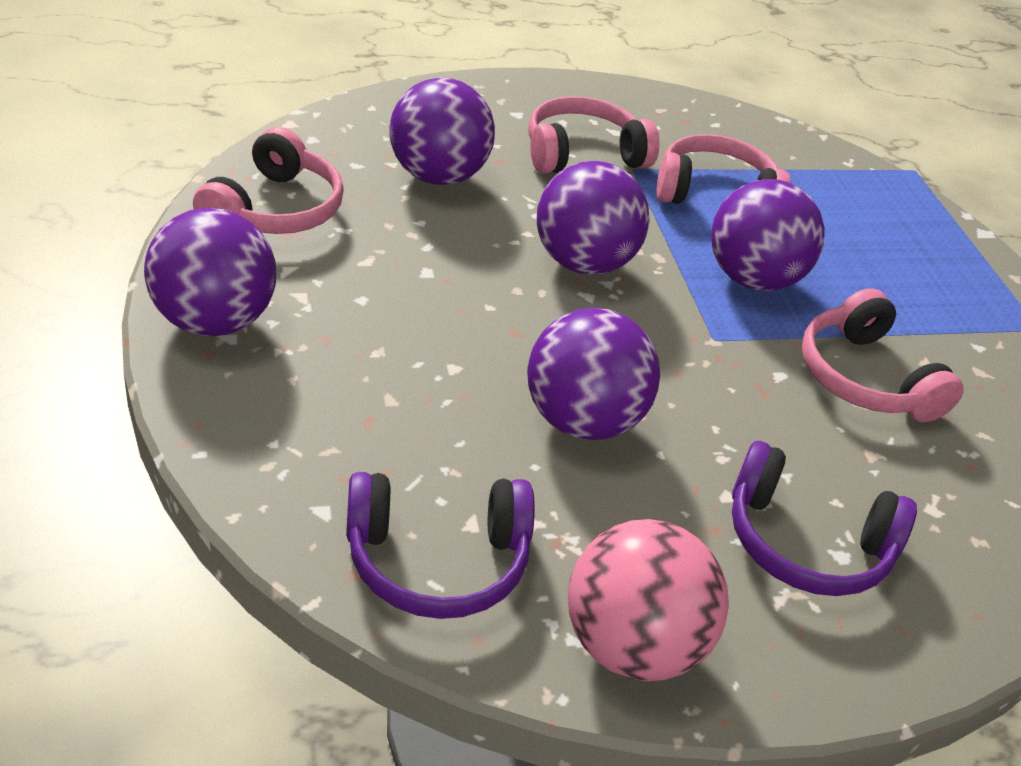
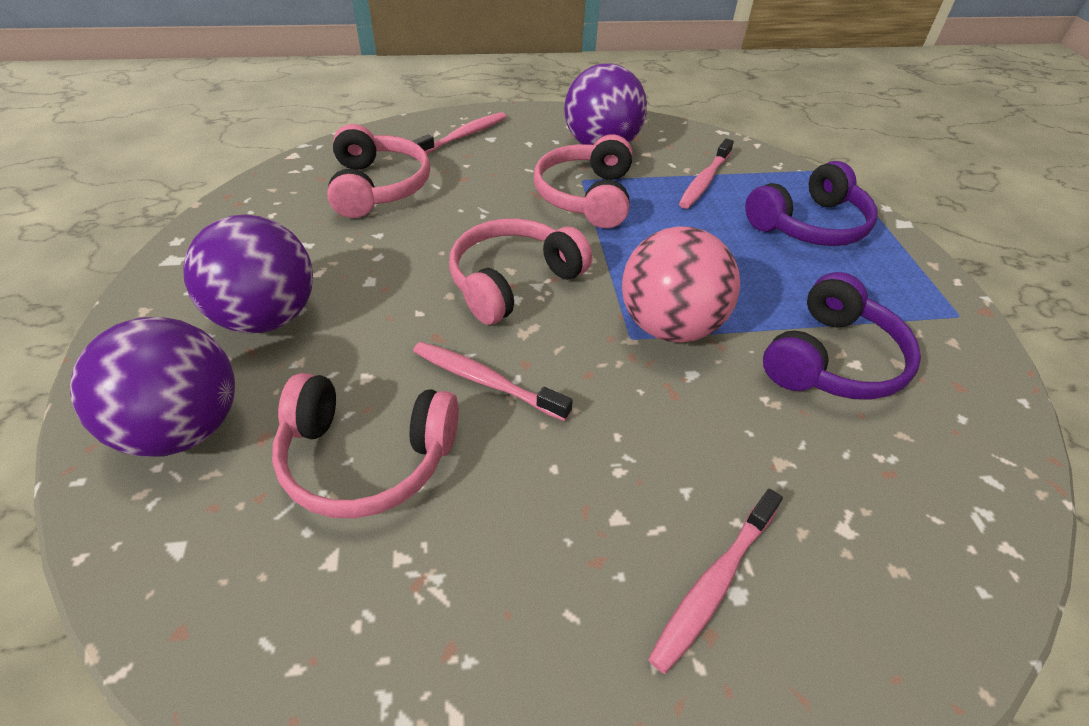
pink toothbrush: 0 -> 4
purple ball: 5 -> 3

